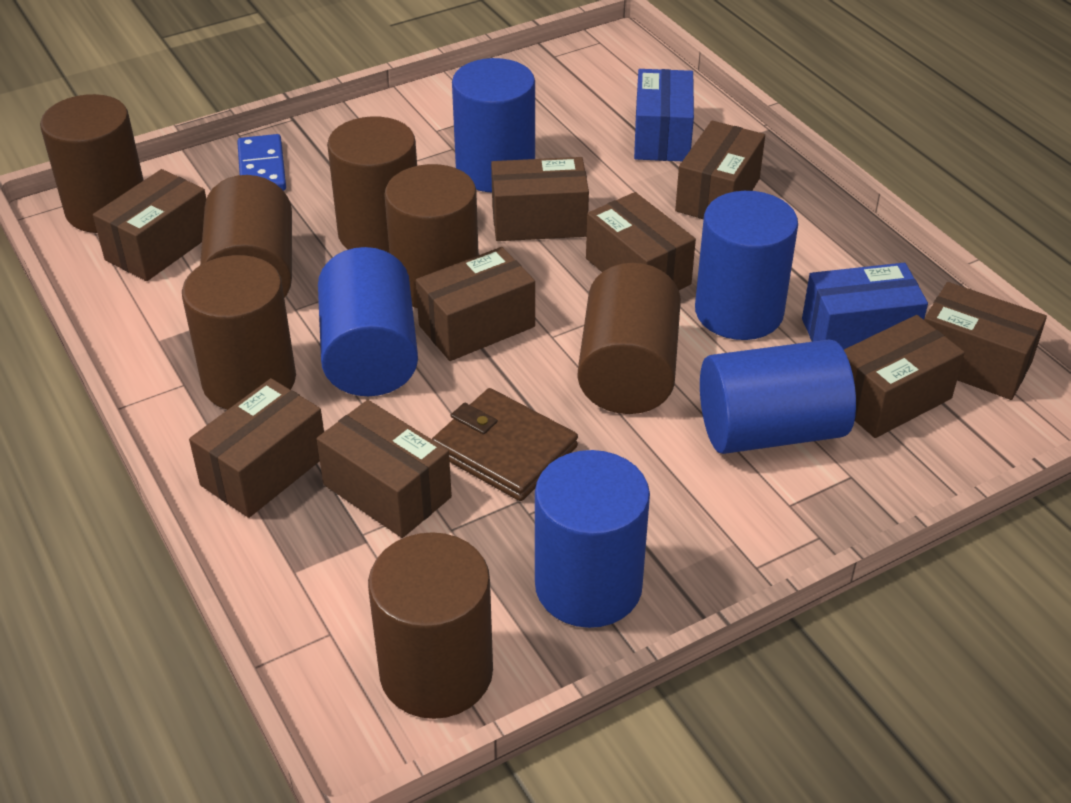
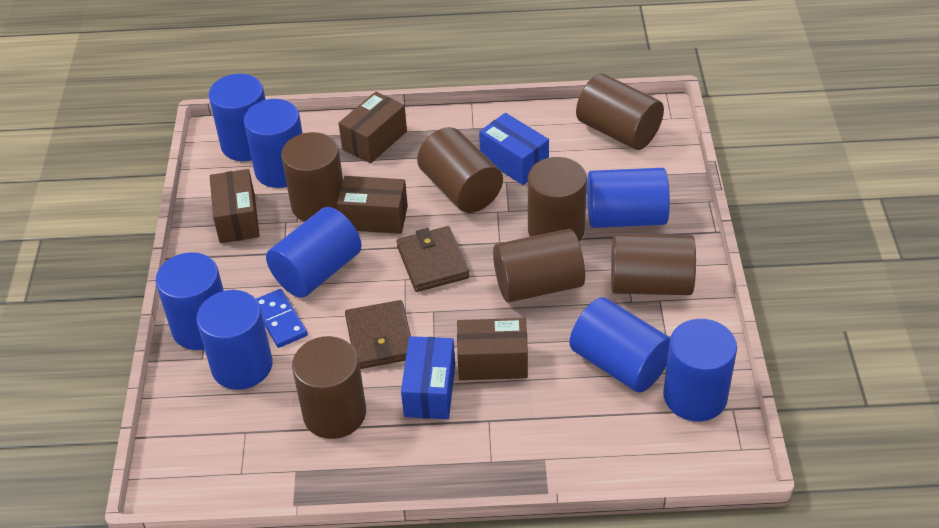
blue cylinder: 5 -> 8
brown box: 9 -> 4
brown wallet: 1 -> 2

